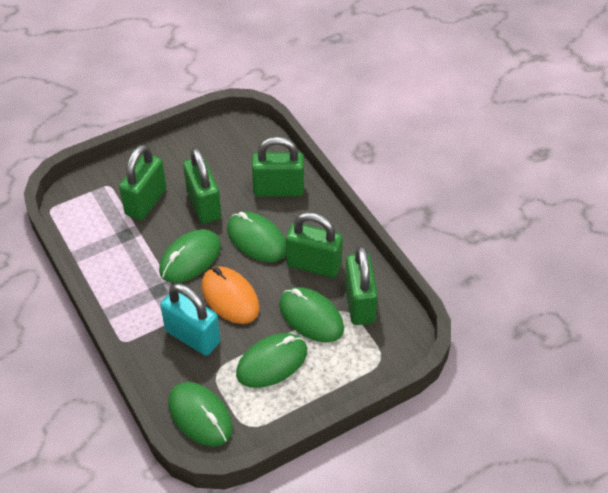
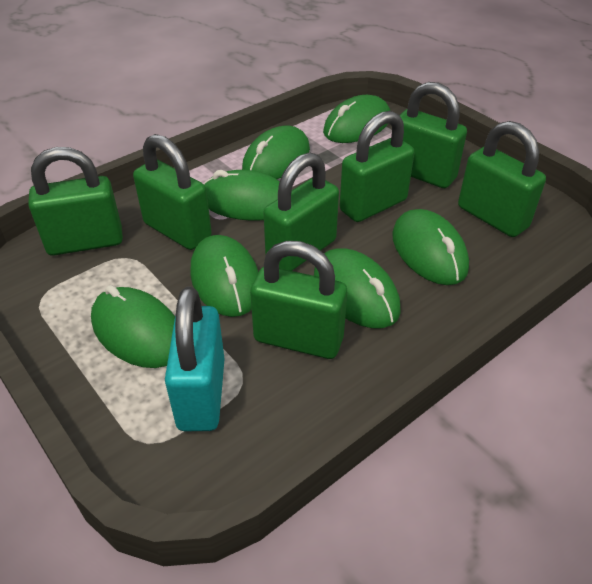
green mouse: 5 -> 7
green padlock: 5 -> 7
orange mouse: 1 -> 0

